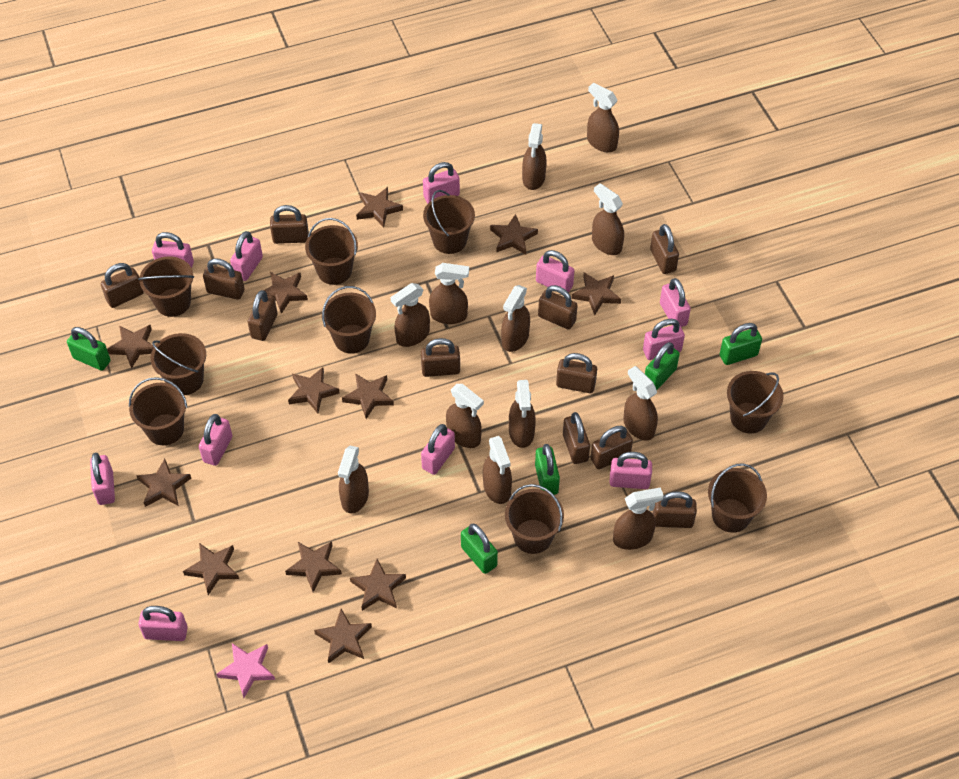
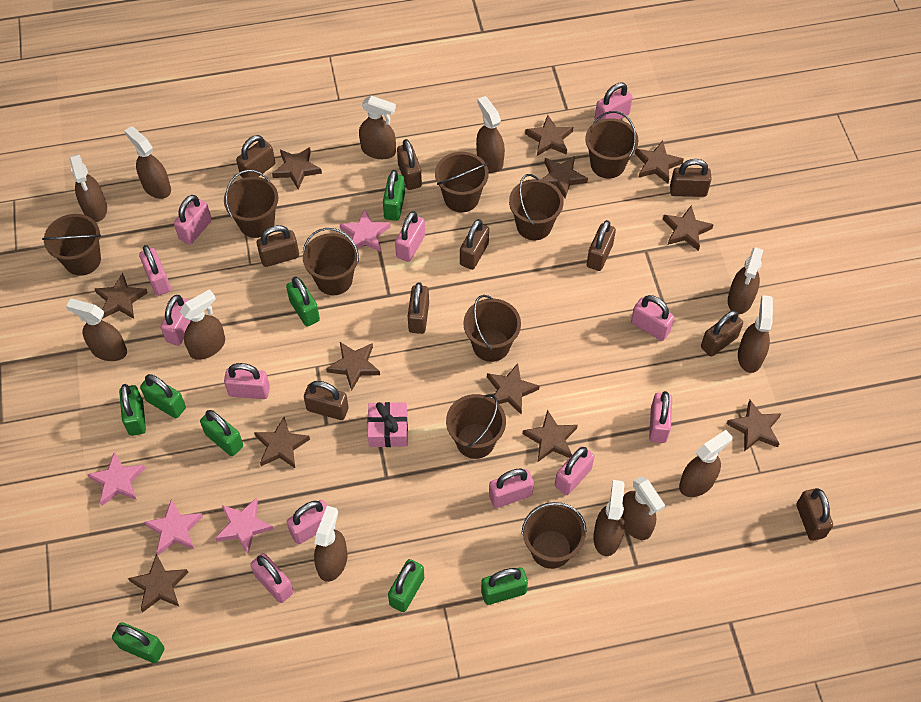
brown padlock: 11 -> 10
green padlock: 5 -> 8
pink gift: 0 -> 1
pink padlock: 11 -> 12
pink star: 1 -> 4

